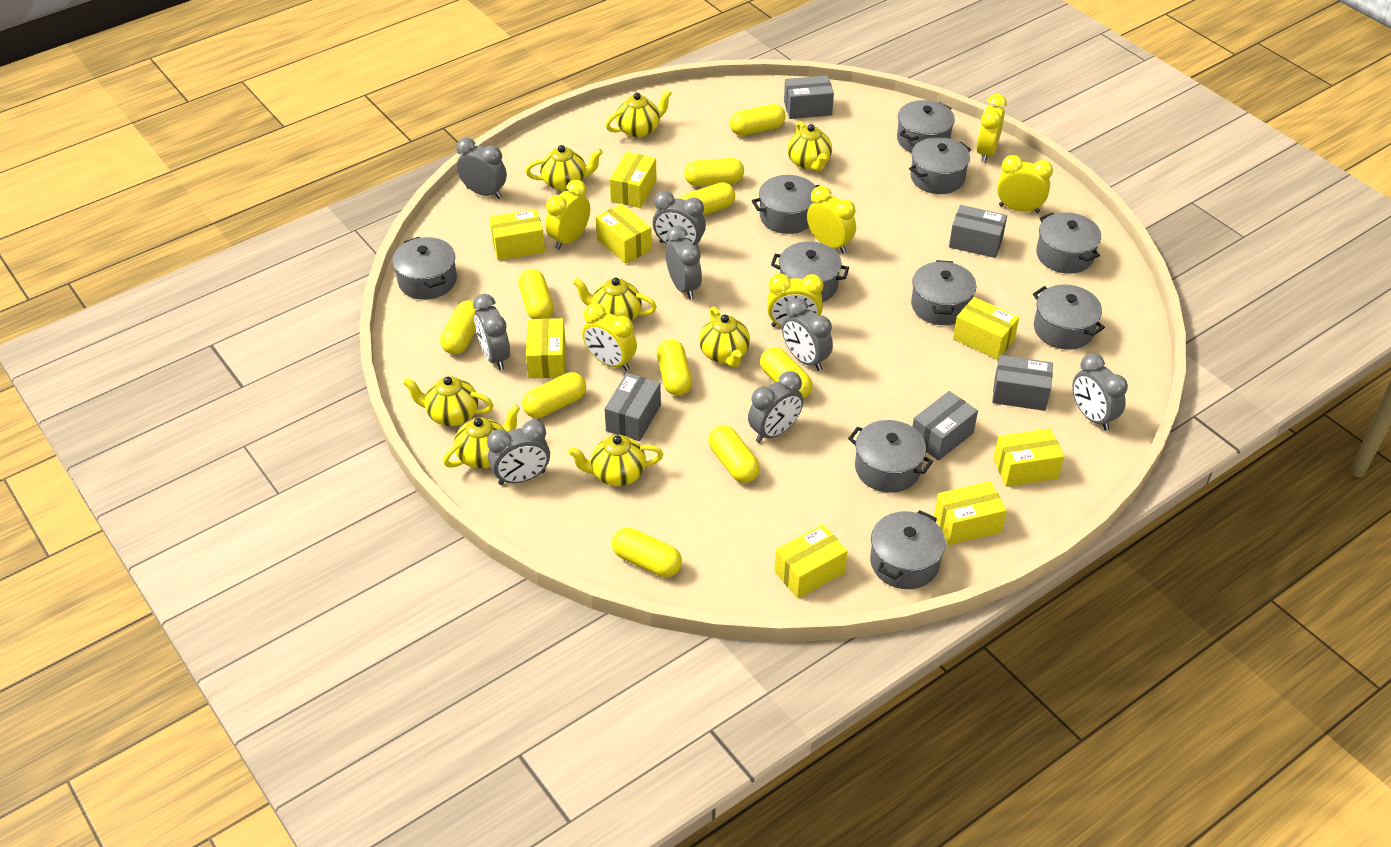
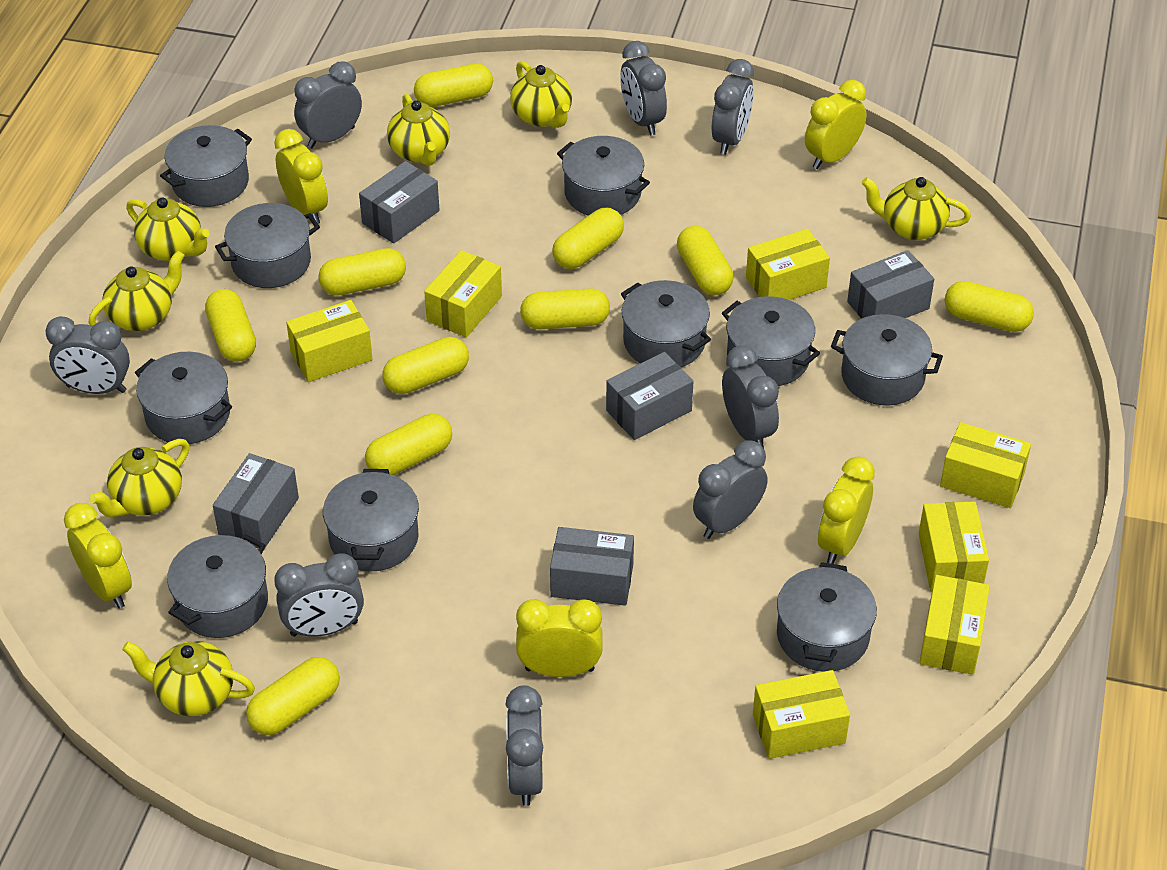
yellow box: 8 -> 7
yellow clock: 6 -> 5
yellow teapot: 8 -> 7

